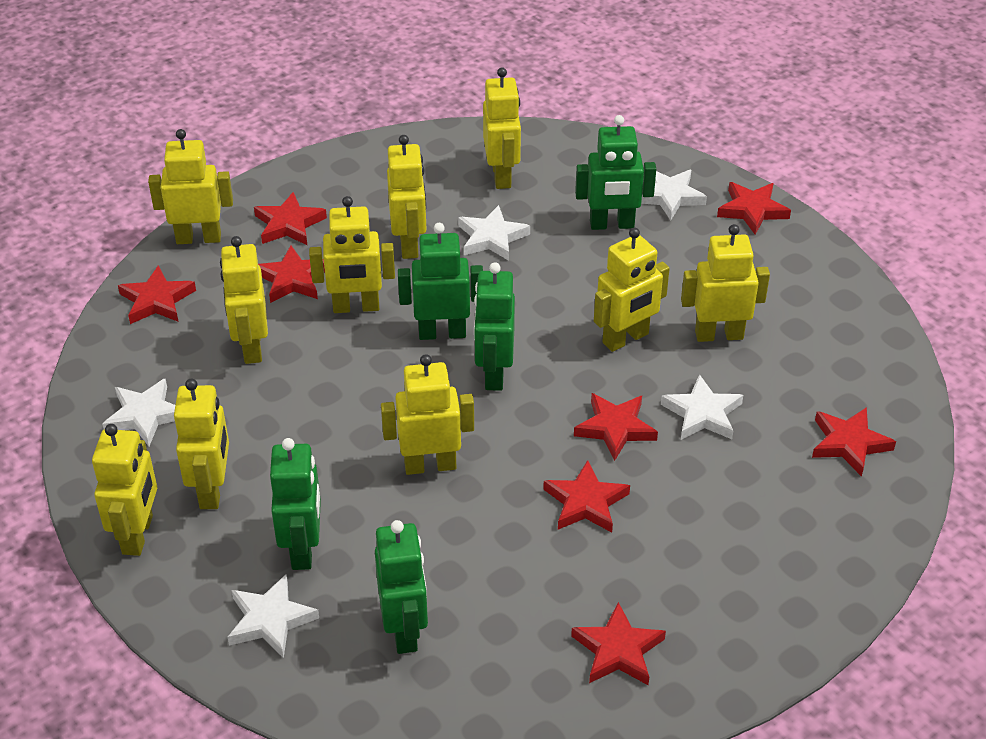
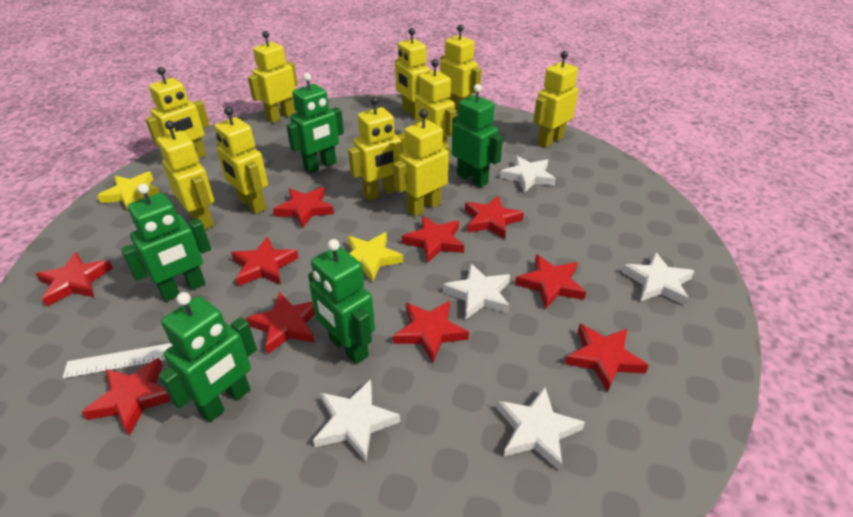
red star: 8 -> 10
white ruler: 0 -> 1
yellow star: 0 -> 2

